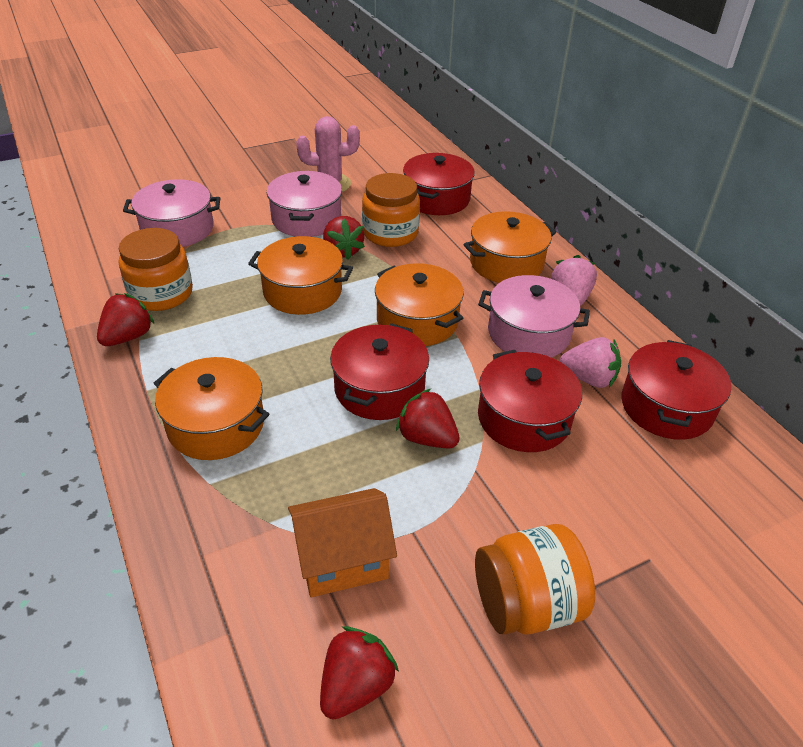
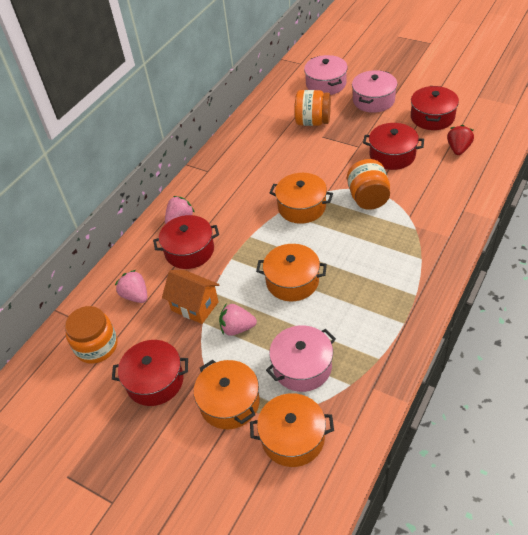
pink cactus: 1 -> 0
pink strawberry: 2 -> 3
red strawberry: 4 -> 1

